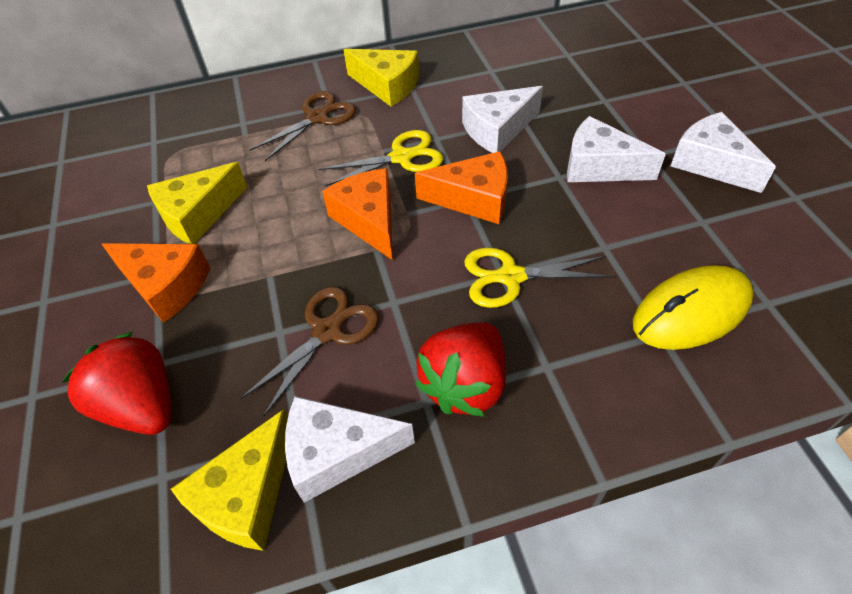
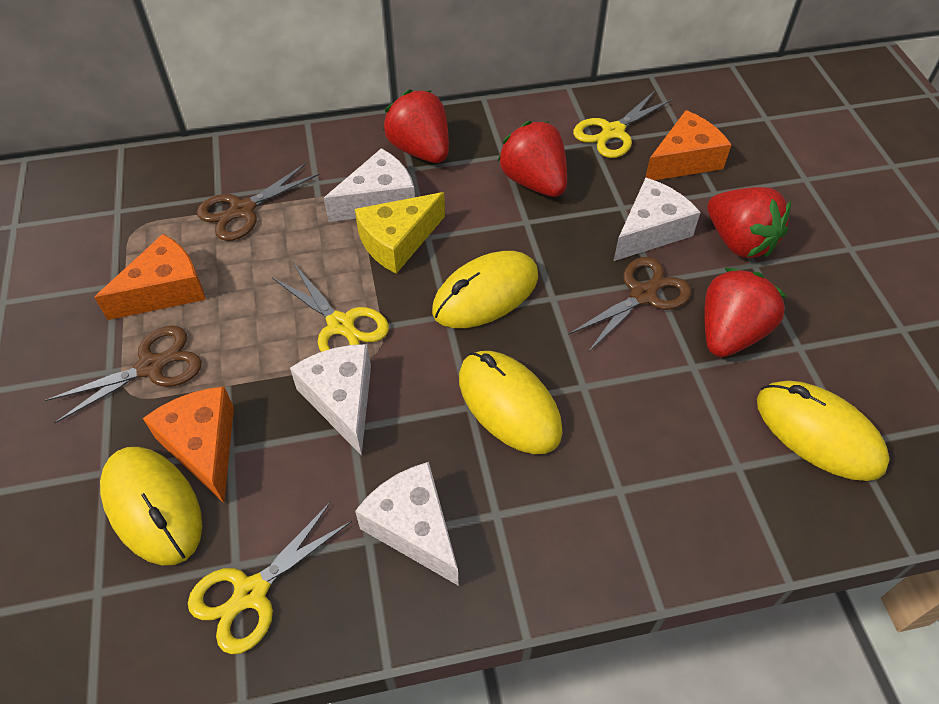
brown scissors: 2 -> 3
red strawberry: 2 -> 4
yellow cheese: 3 -> 1
yellow mouse: 1 -> 4
yellow scissors: 2 -> 3

